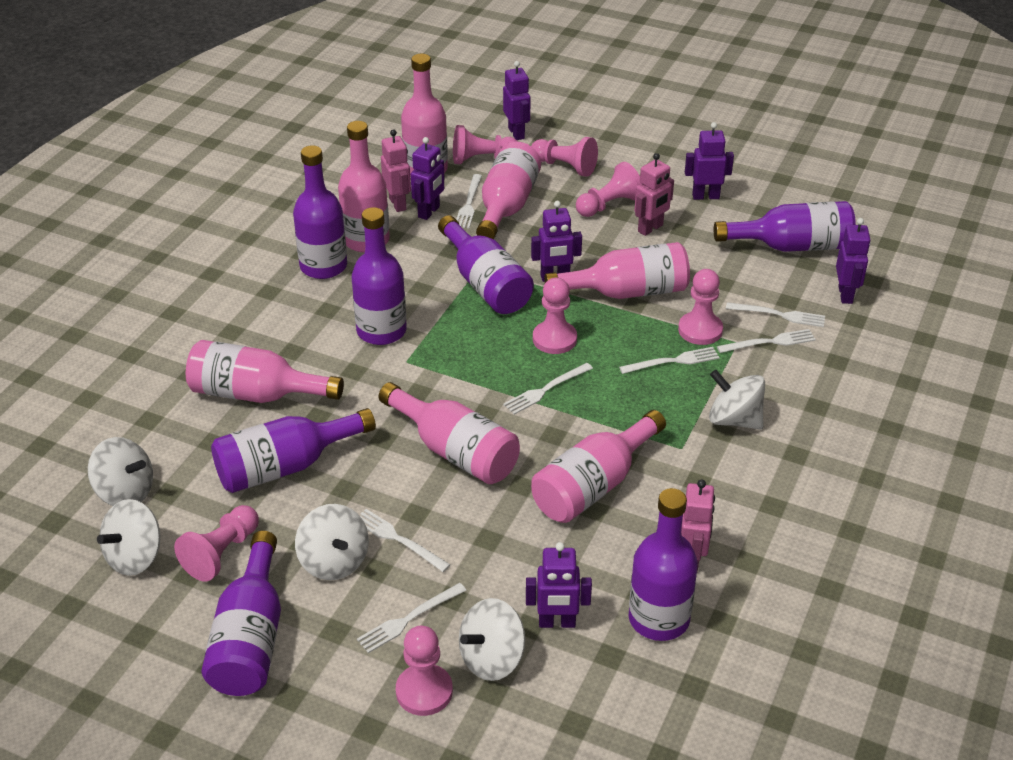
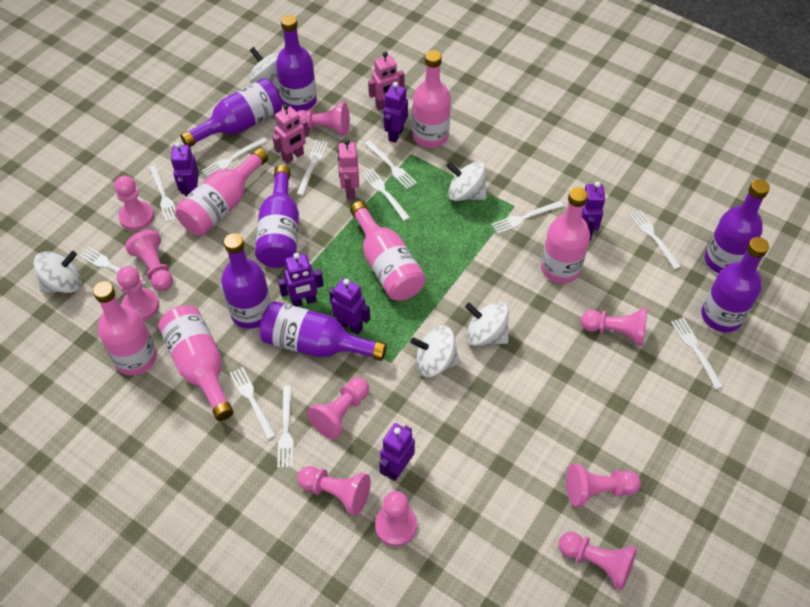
pink bottle: 7 -> 6
pink pawn: 7 -> 10
white fork: 7 -> 11

